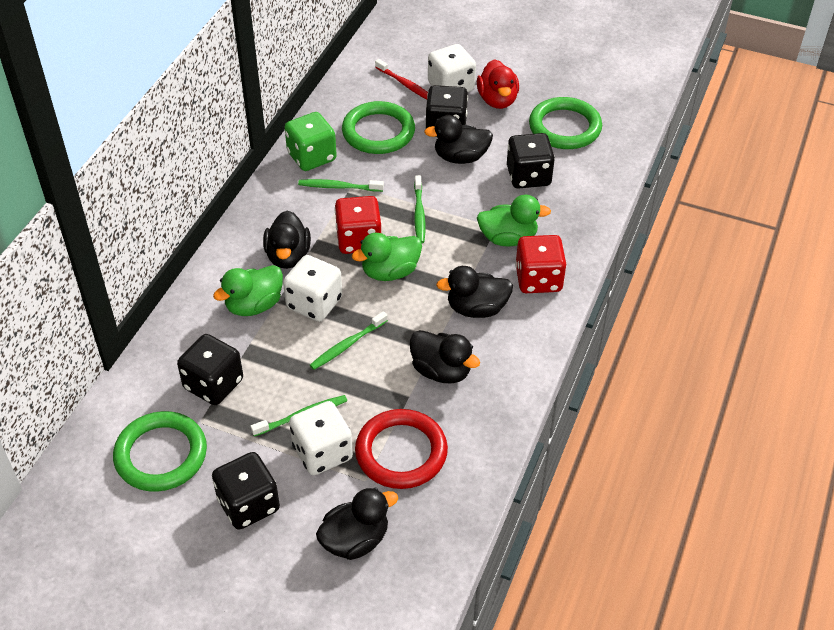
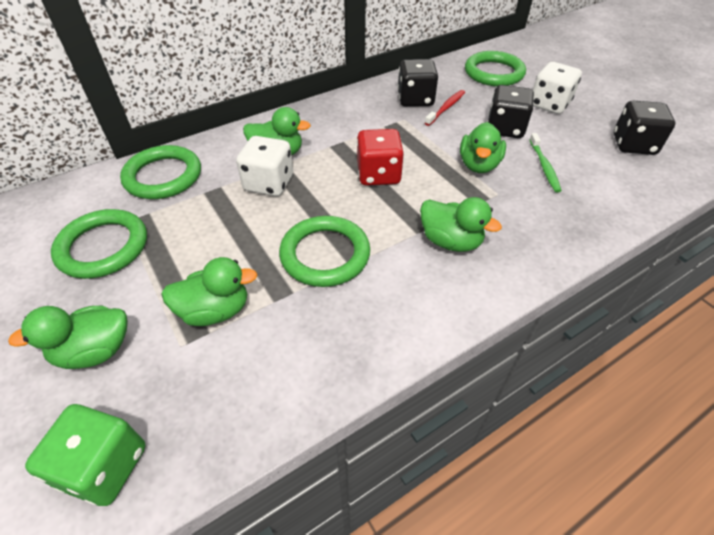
black dice: 4 -> 3
black duck: 5 -> 0
green duck: 3 -> 5
green ring: 3 -> 4
green toothbrush: 4 -> 1
red dice: 2 -> 1
red duck: 1 -> 0
red ring: 1 -> 0
white dice: 3 -> 2

